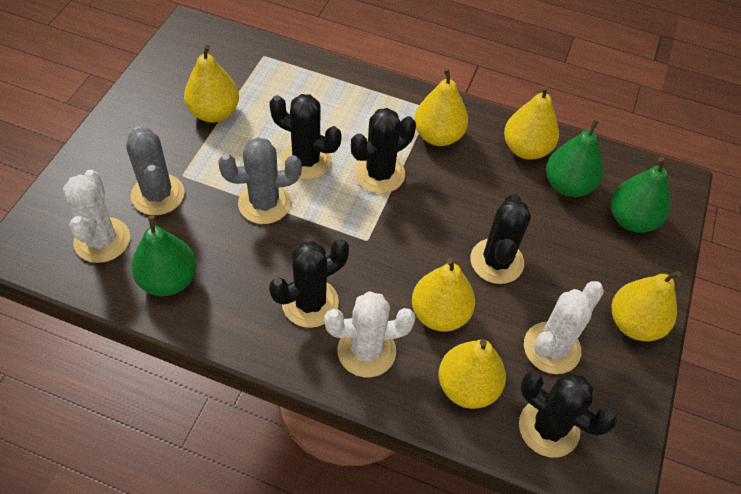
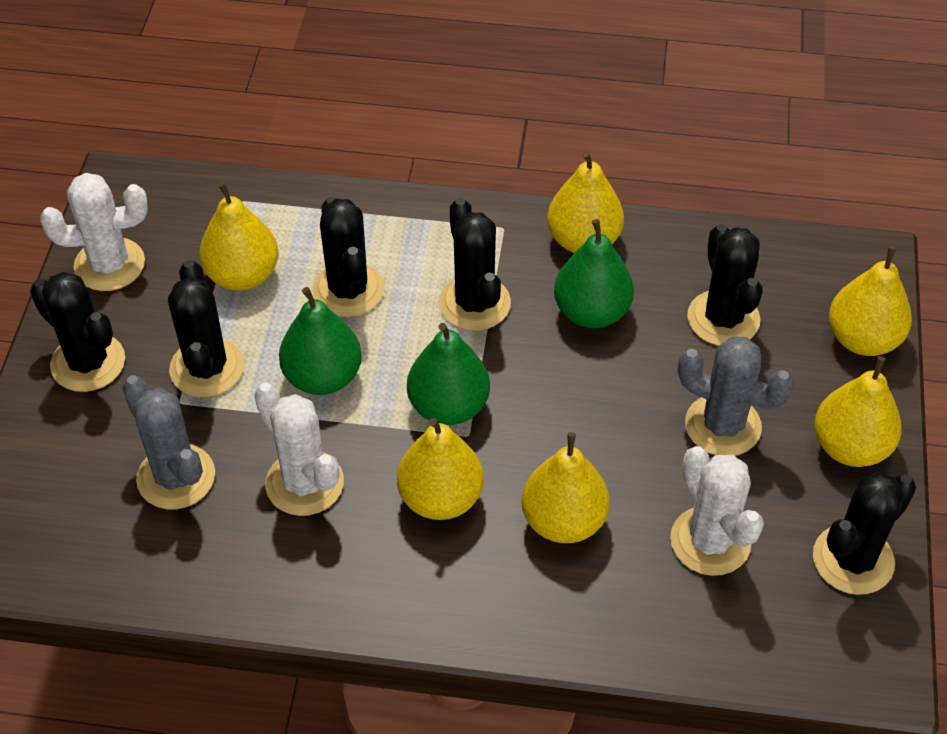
black cactus: 5 -> 6

